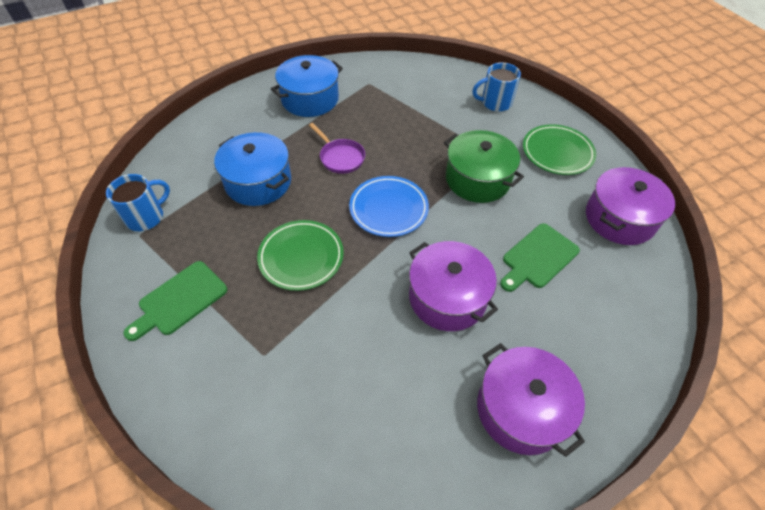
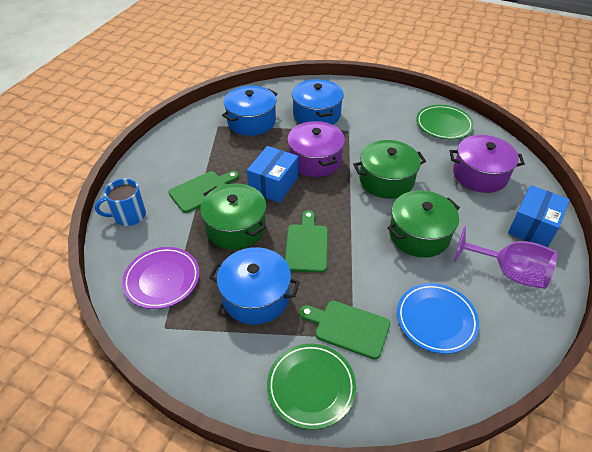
blue box: 0 -> 2
blue mug: 2 -> 1
blue pot: 2 -> 3
green cutting board: 2 -> 3
green pot: 1 -> 3
purple goblet: 0 -> 1
purple pan: 1 -> 0
purple plate: 0 -> 1
purple pot: 3 -> 2

